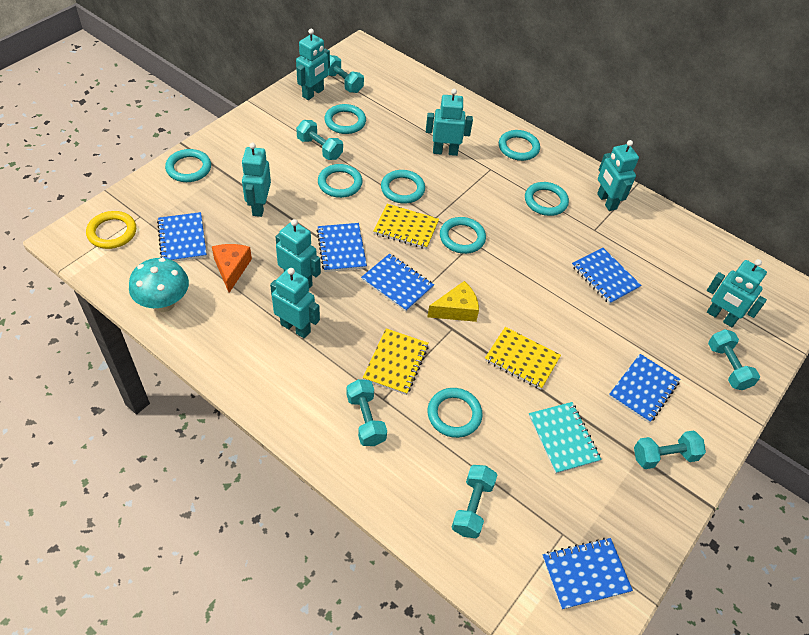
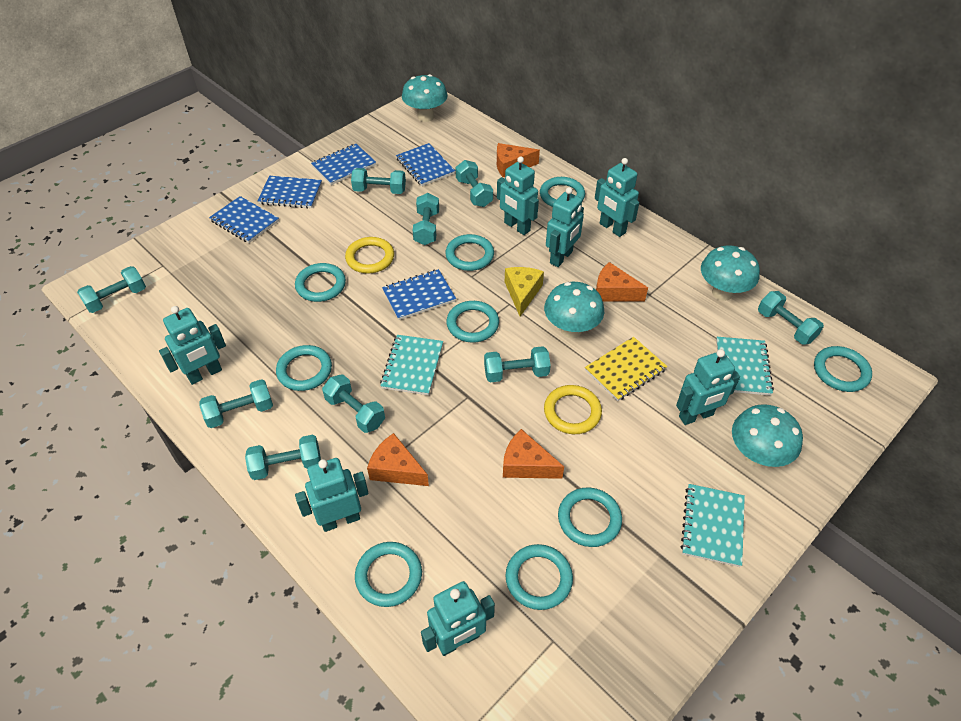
blue notebook: 6 -> 5
orange cheese: 1 -> 4
turquoise dumbbell: 6 -> 9
turquoise mushroom: 1 -> 4
turquoise notebook: 1 -> 3
turquoise ring: 8 -> 9
yellow notebook: 3 -> 1
yellow ring: 1 -> 2

